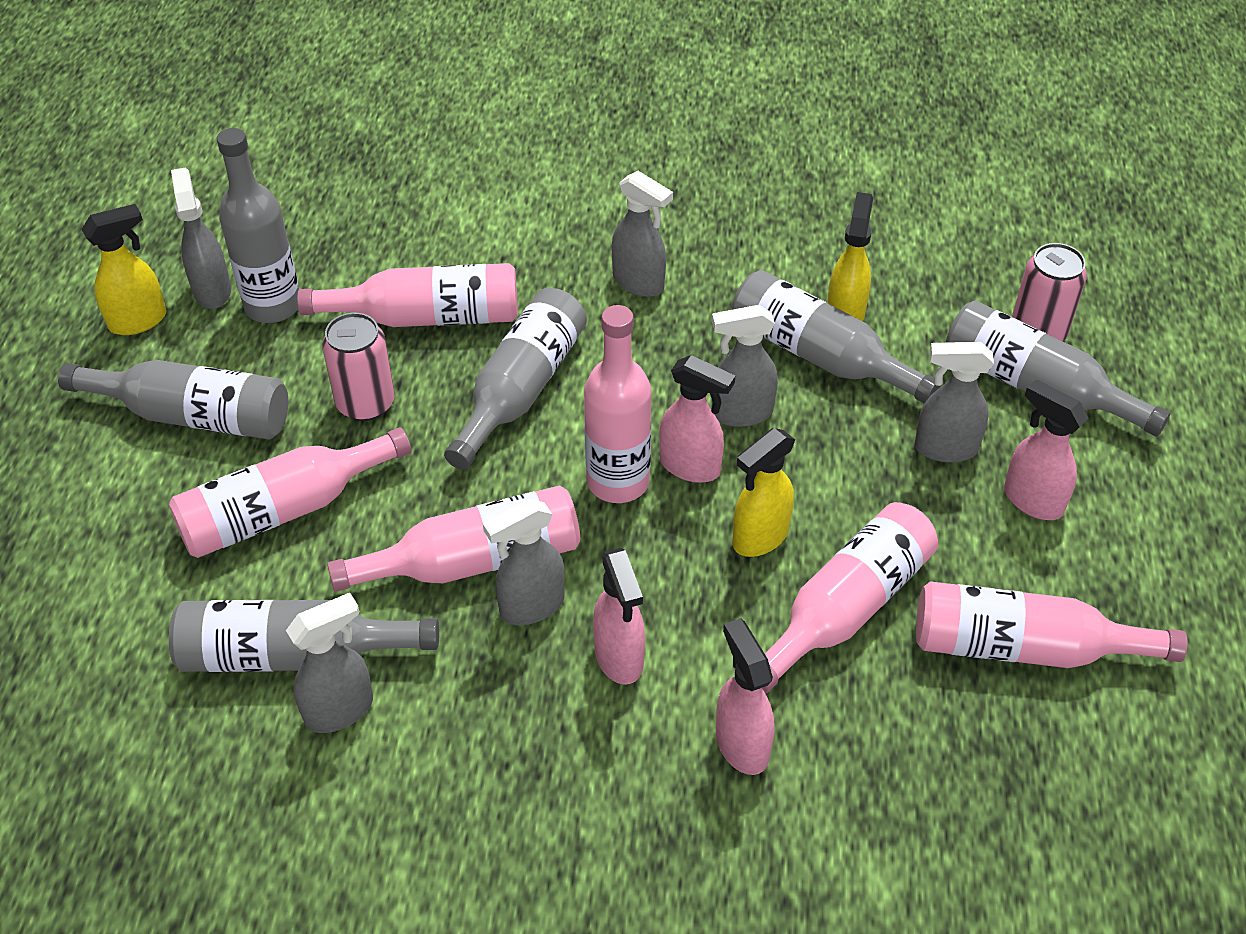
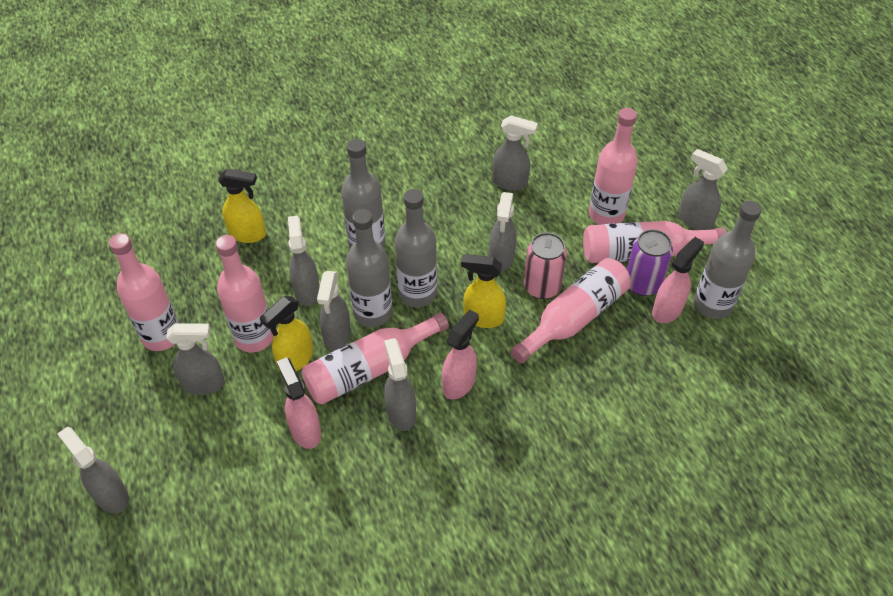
grey bottle: 6 -> 4
grey spray bottle: 6 -> 8
pink can: 2 -> 1
pink spray bottle: 4 -> 3
purple can: 0 -> 1

